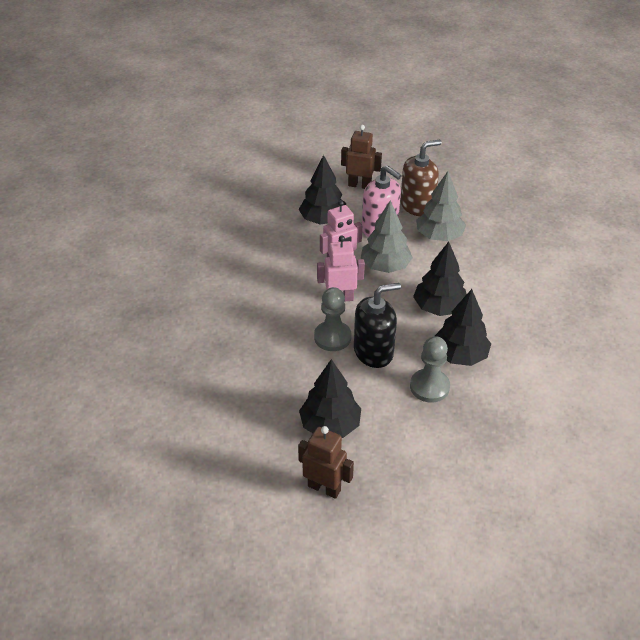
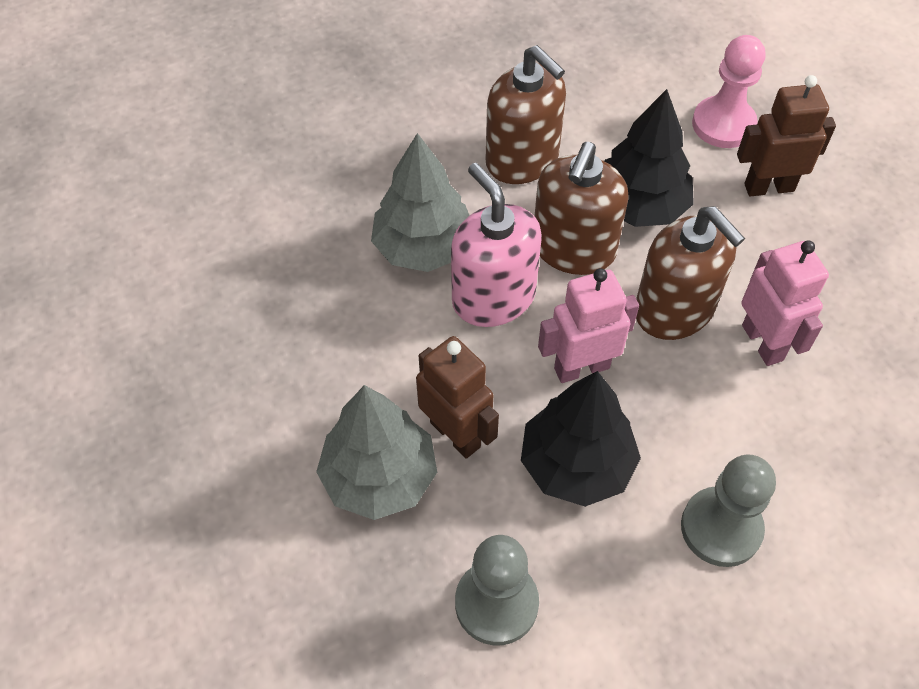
black soap dispenser: 1 -> 0
black tree: 4 -> 2
brown soap dispenser: 1 -> 3
pink pawn: 0 -> 1

